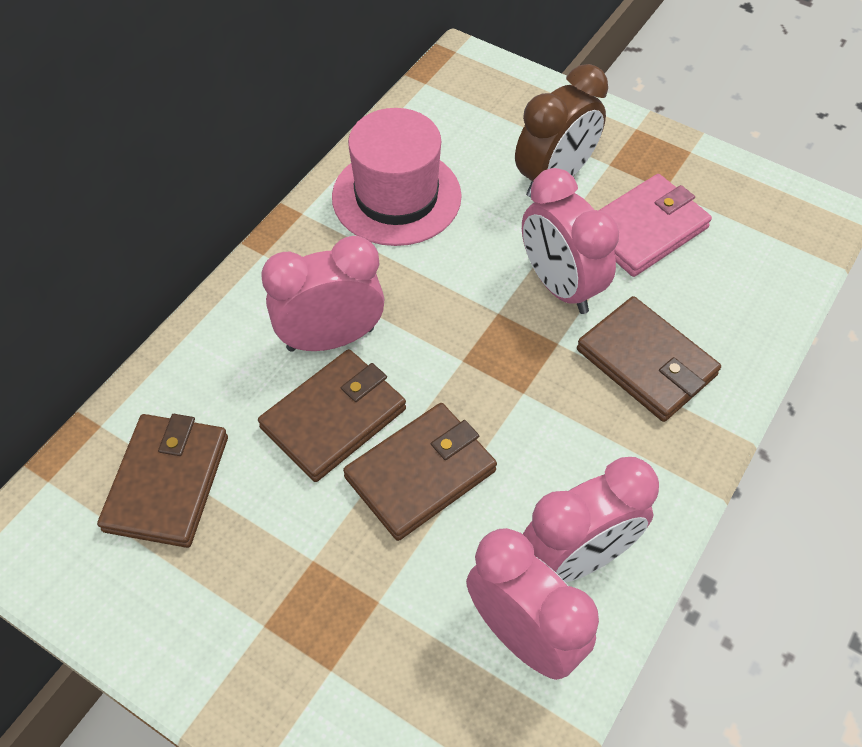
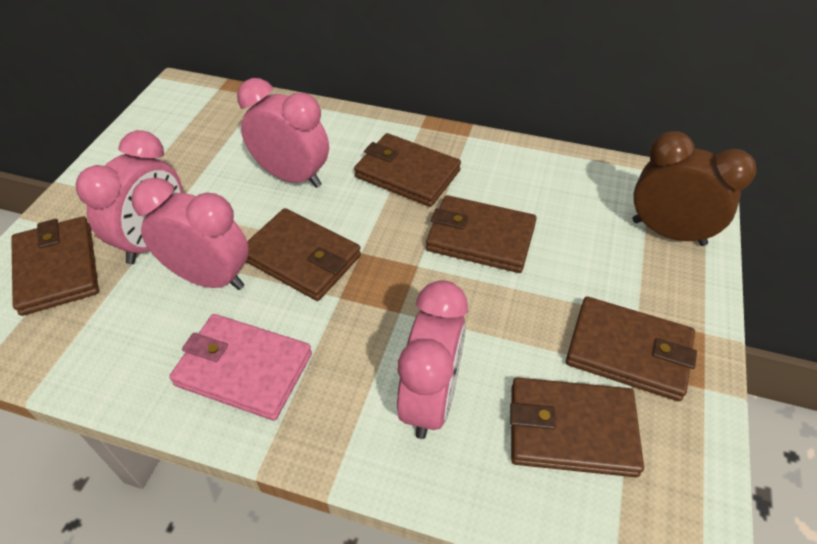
brown wallet: 4 -> 6
pink hat: 1 -> 0

